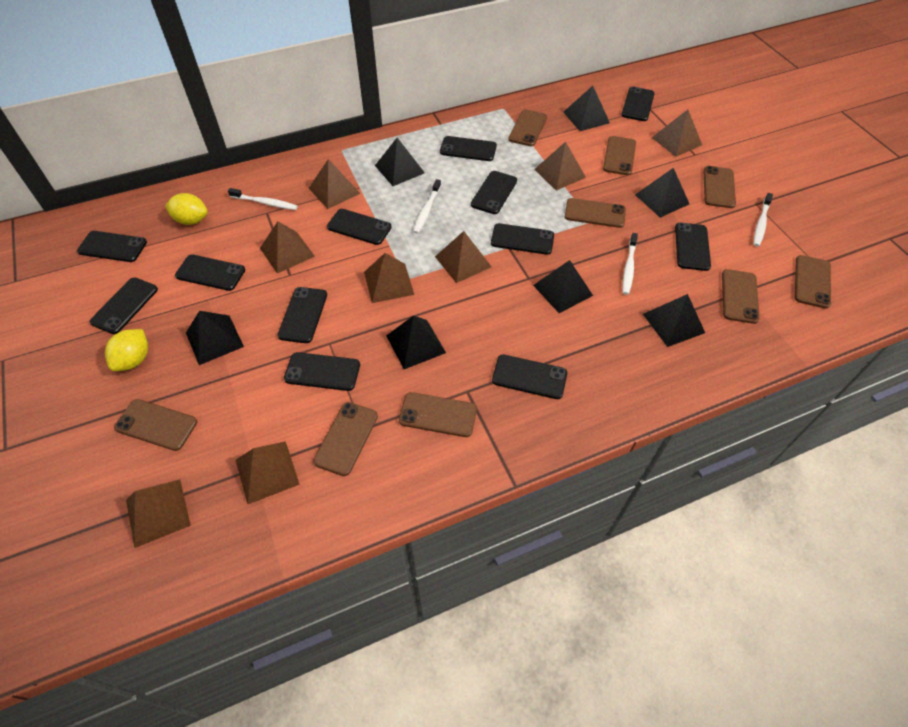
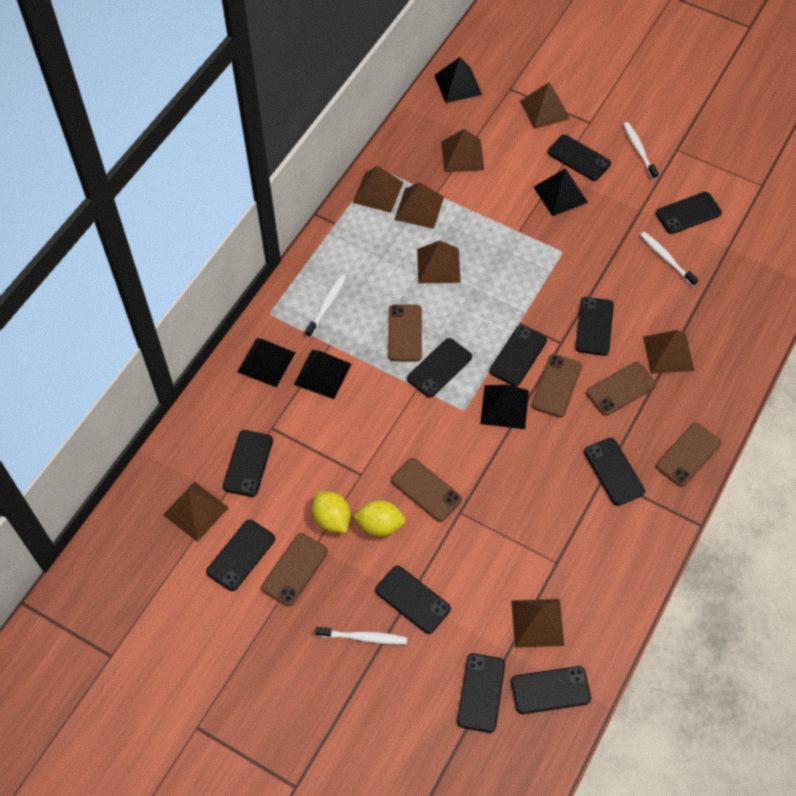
black phone: 12 -> 11
black pyramid: 7 -> 5
brown phone: 9 -> 6

